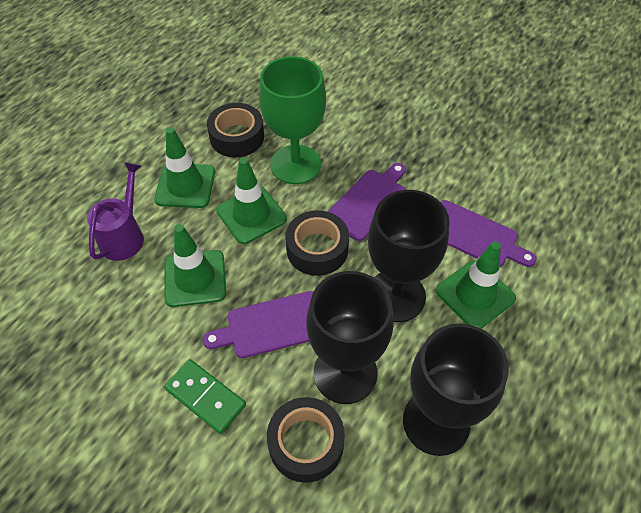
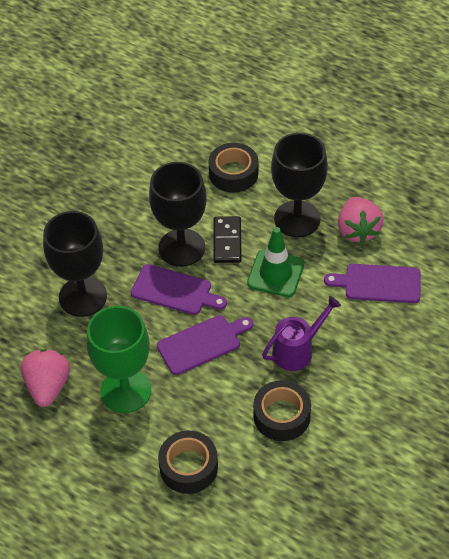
black domino: 0 -> 1
green domino: 1 -> 0
green traffic cone: 4 -> 1
pink strawberry: 0 -> 2

